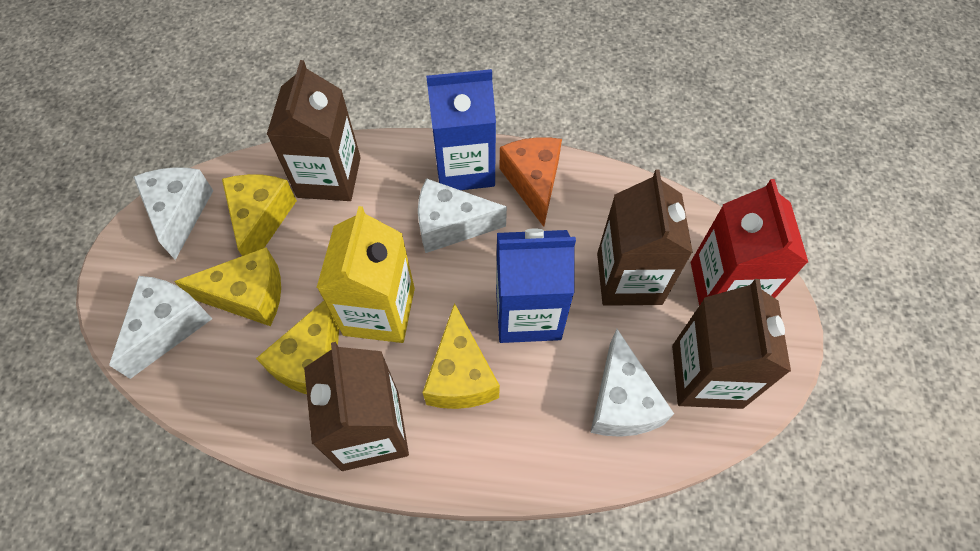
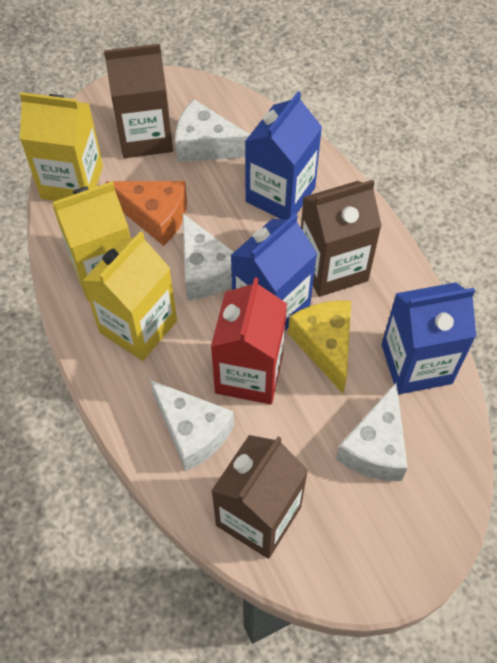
blue carton: 2 -> 3
brown carton: 4 -> 3
yellow carton: 1 -> 3
yellow cheese: 4 -> 1

